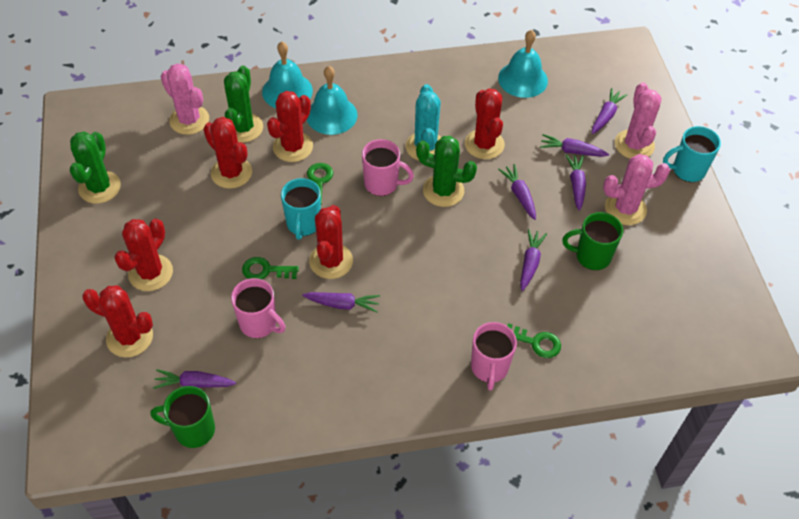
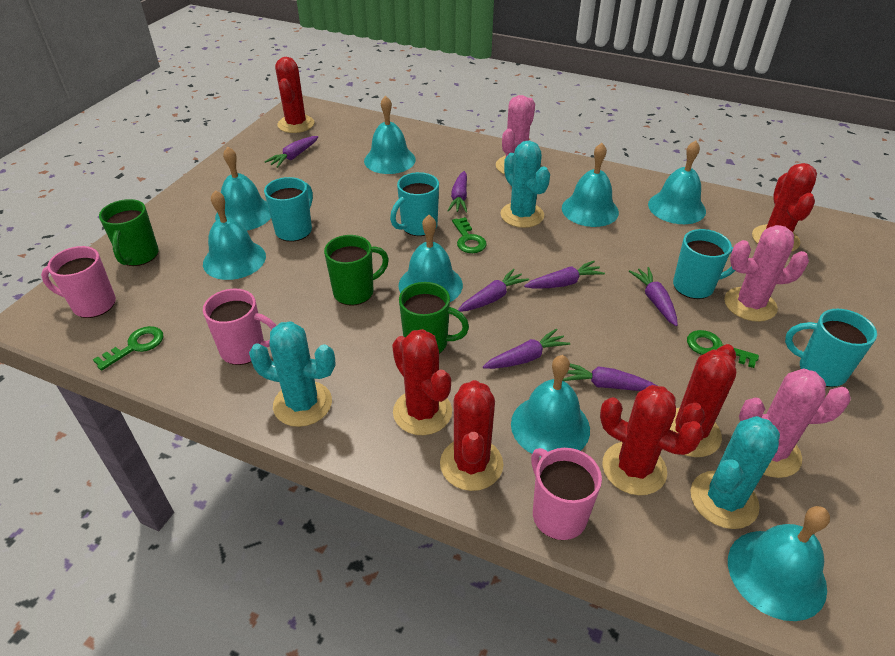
green cactus: 3 -> 0
green mug: 2 -> 3
turquoise bell: 3 -> 8
turquoise cactus: 1 -> 3
turquoise mug: 2 -> 4

